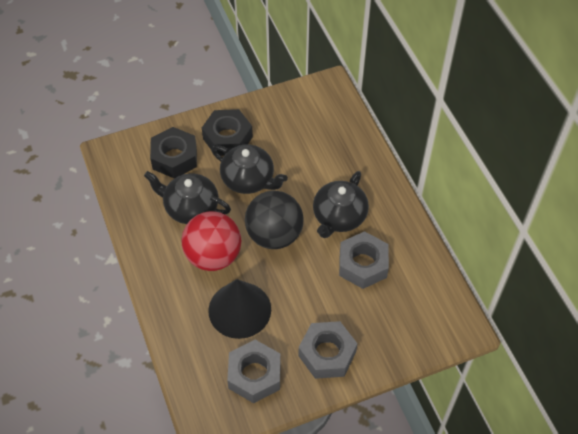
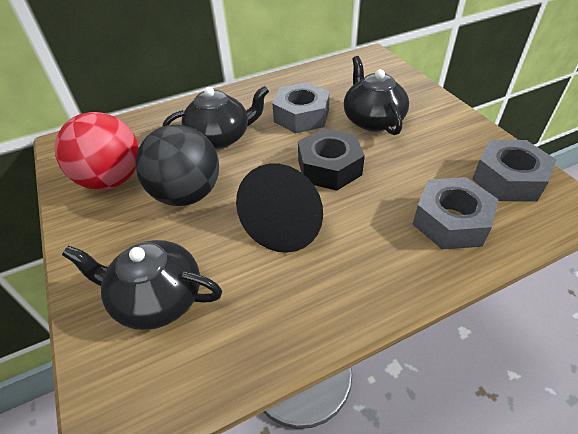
black nut: 2 -> 1

